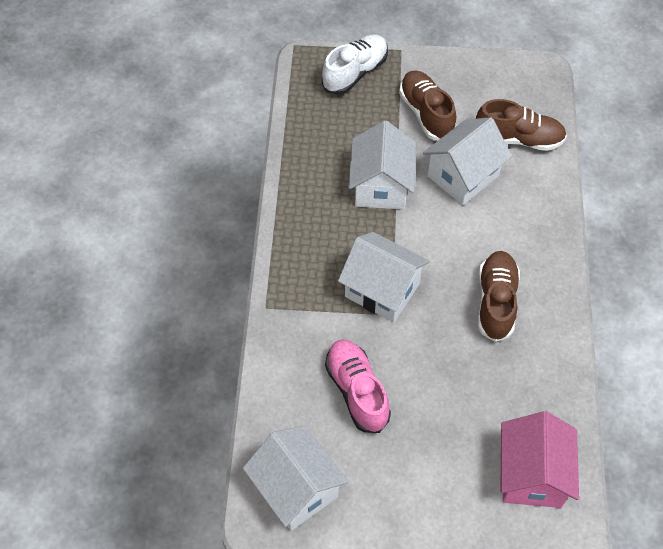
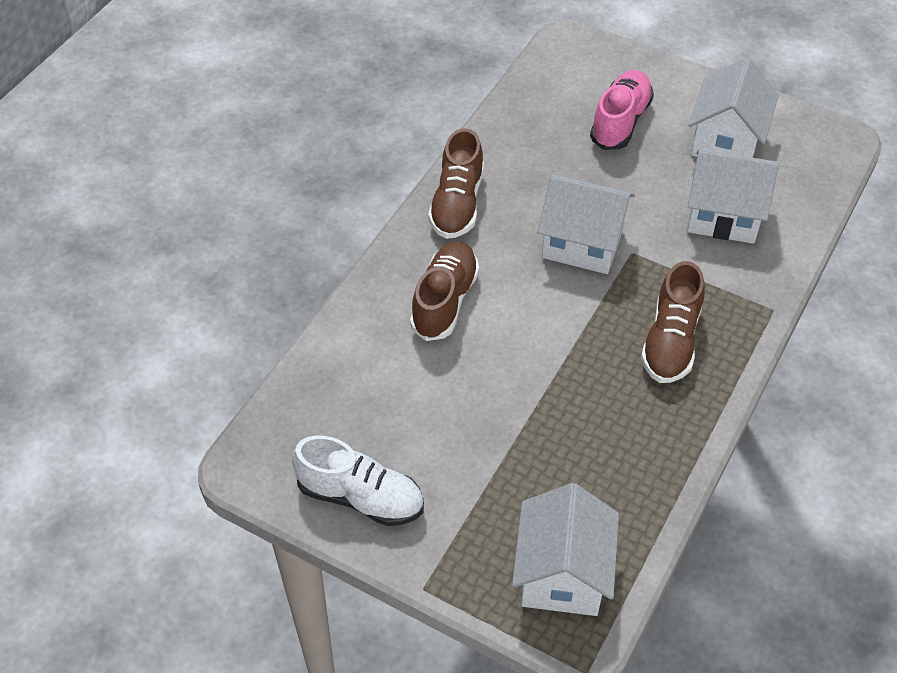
pink house: 1 -> 0

